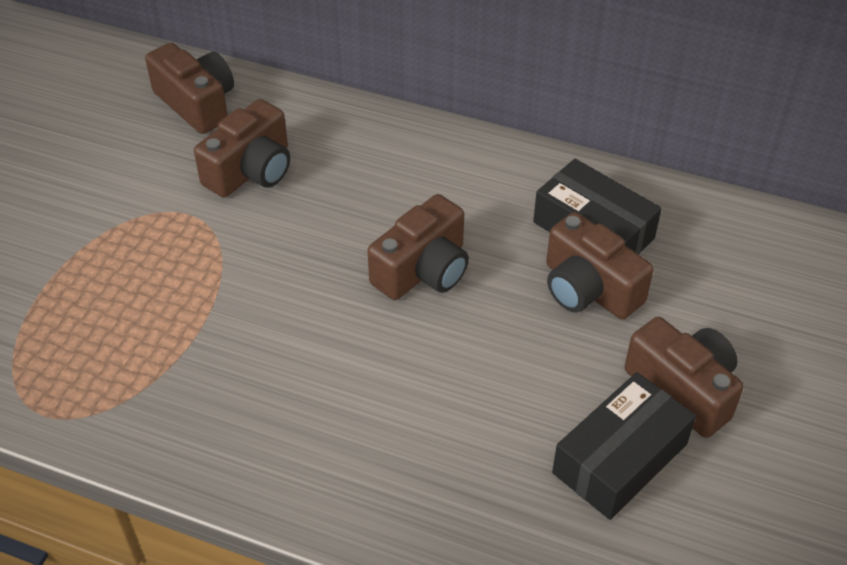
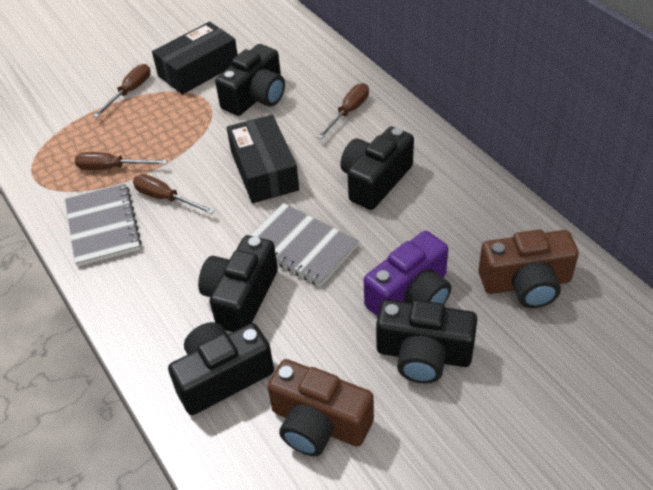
black camera: 0 -> 5
brown camera: 5 -> 2
brown screwdriver: 0 -> 4
grey notebook: 0 -> 2
purple camera: 0 -> 1

